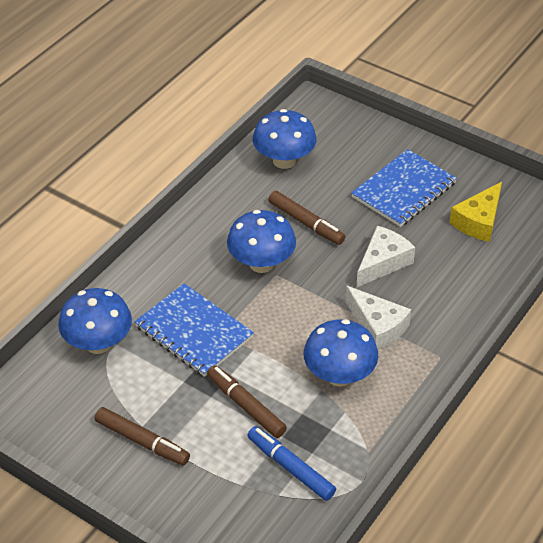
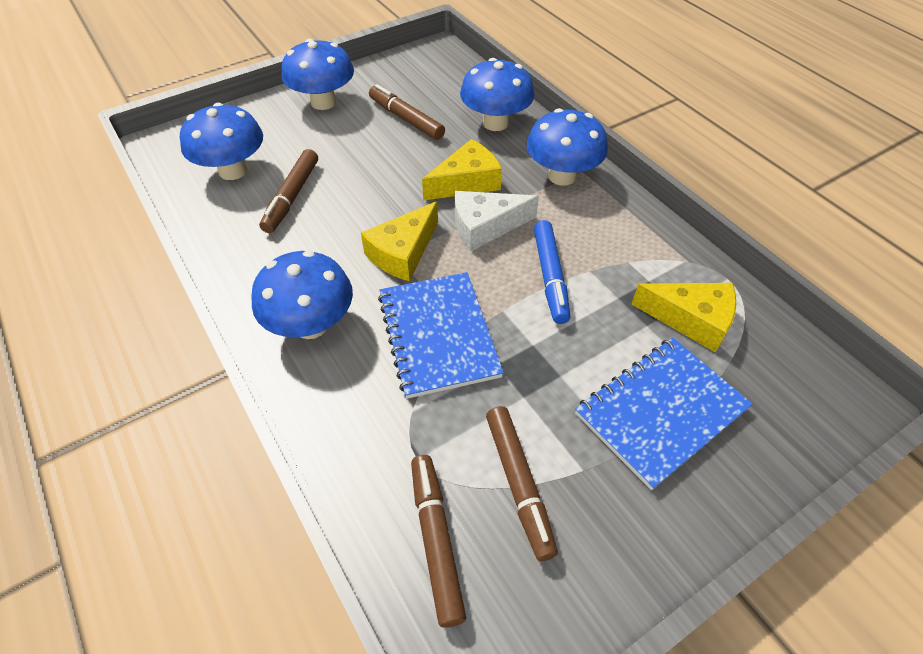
blue mushroom: 4 -> 5
brown marker: 3 -> 4
white cheese: 2 -> 1
yellow cheese: 1 -> 3

